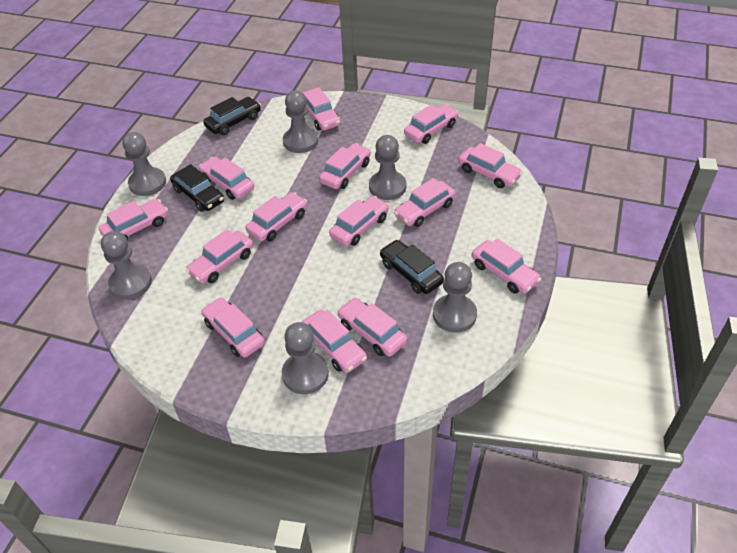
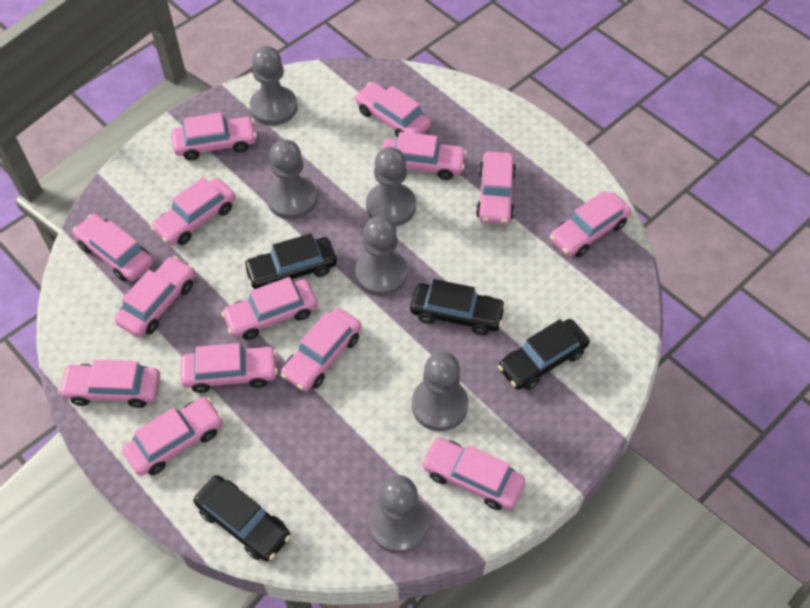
black car: 3 -> 4

